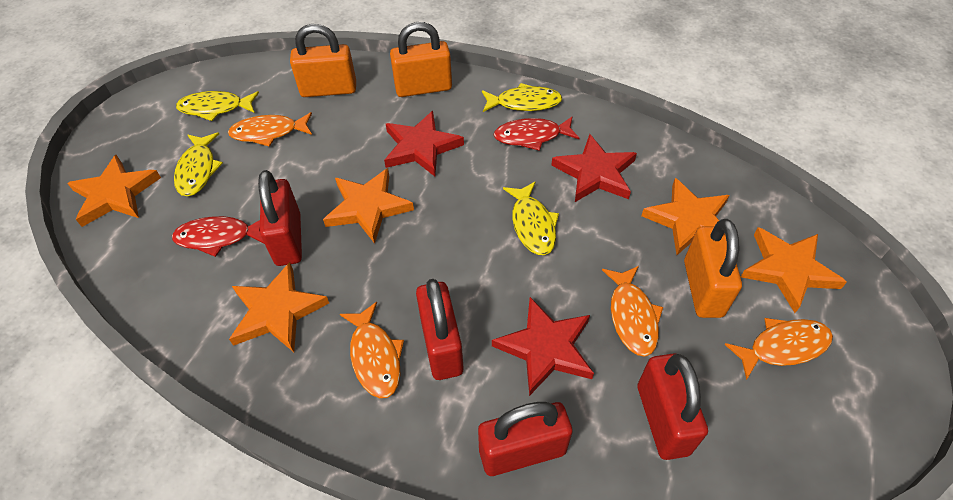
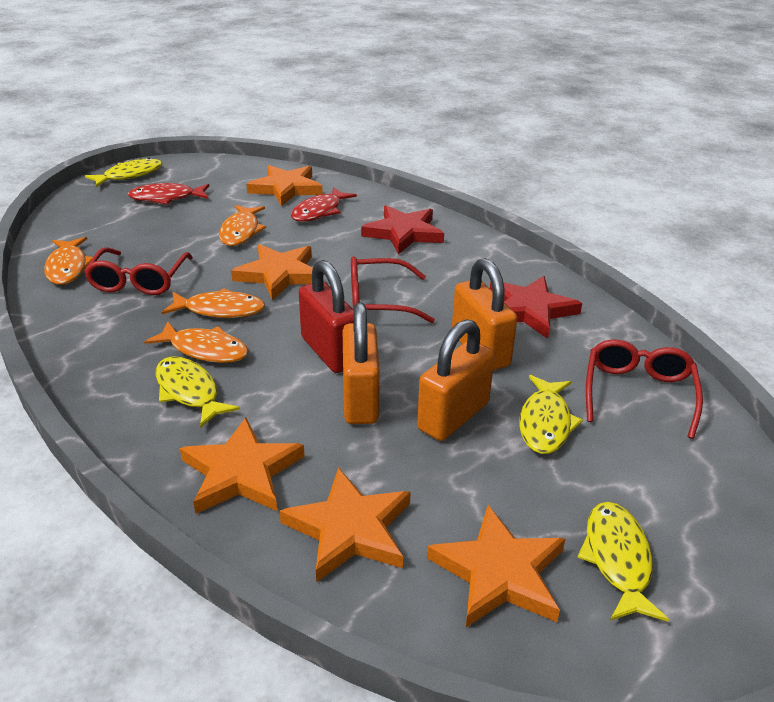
red glasses: 0 -> 3
red padlock: 4 -> 1
red star: 3 -> 2

